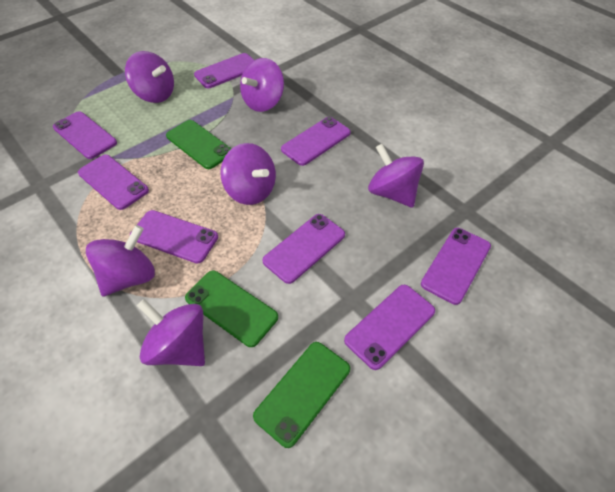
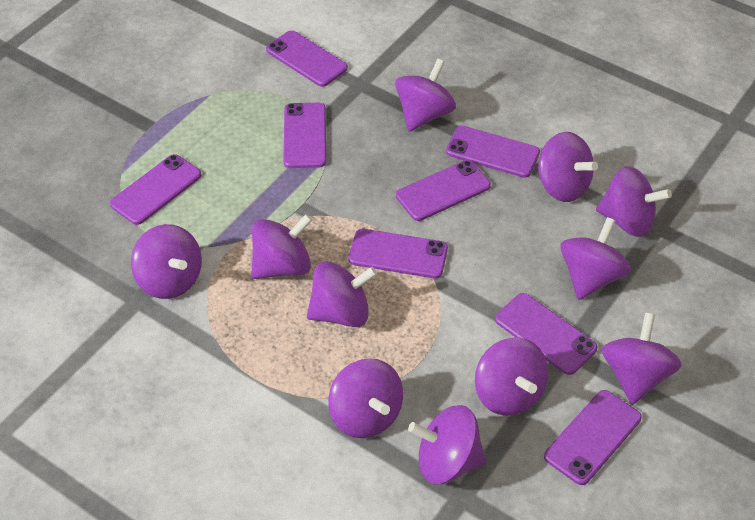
green phone: 3 -> 0
purple spinning top: 6 -> 11

